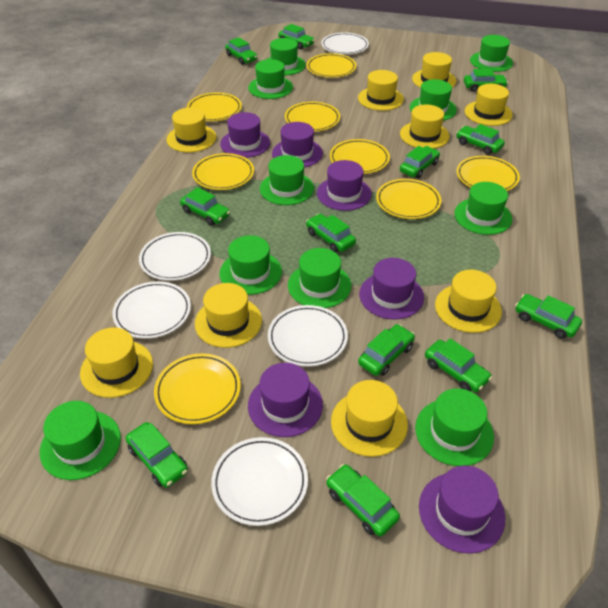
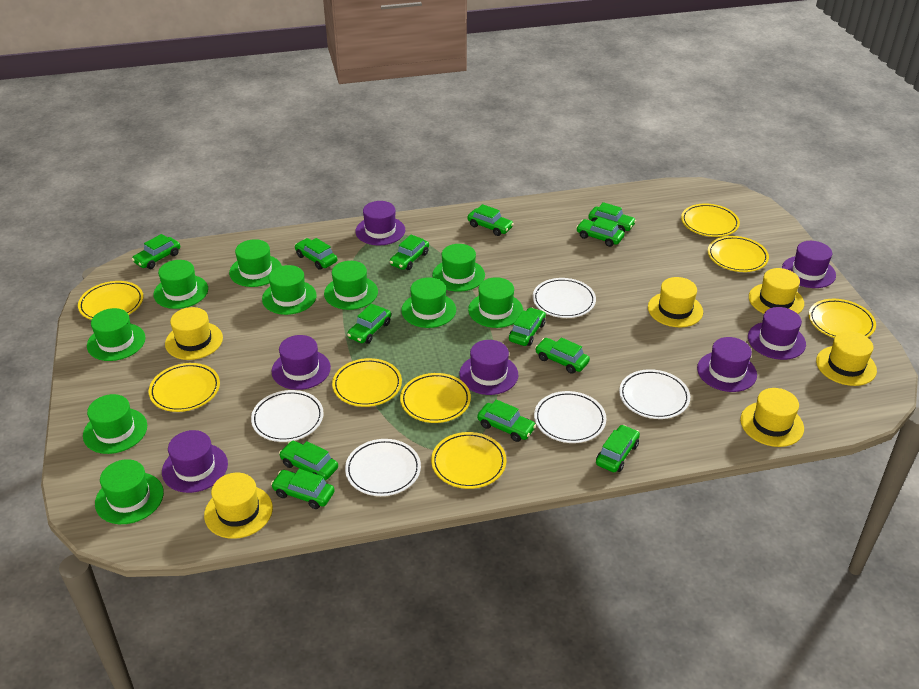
green car: 12 -> 13
purple hat: 6 -> 7
yellow hat: 9 -> 6

